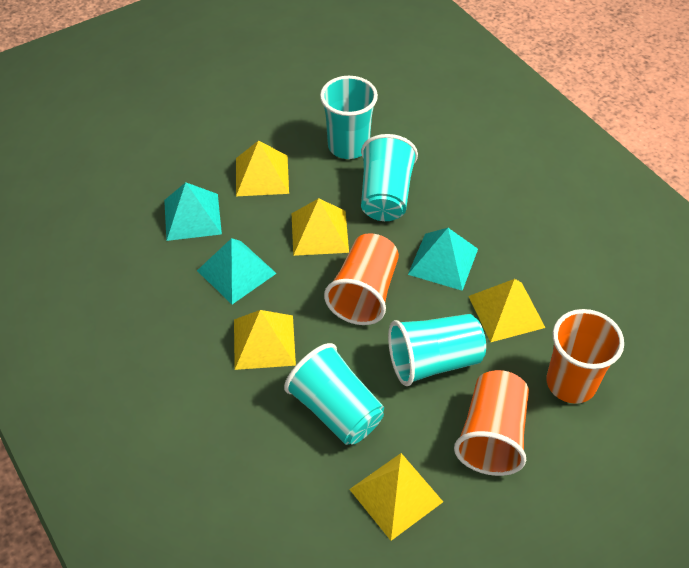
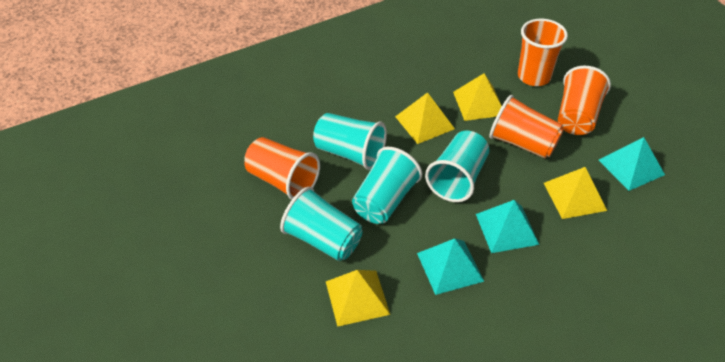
orange cup: 3 -> 4
yellow pyramid: 5 -> 4

